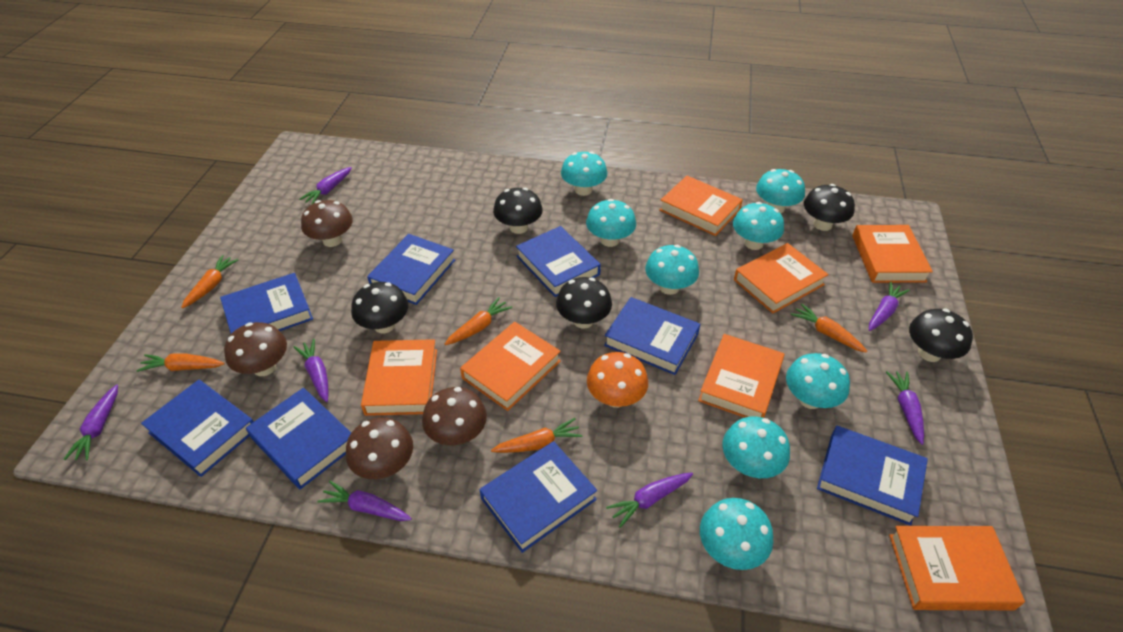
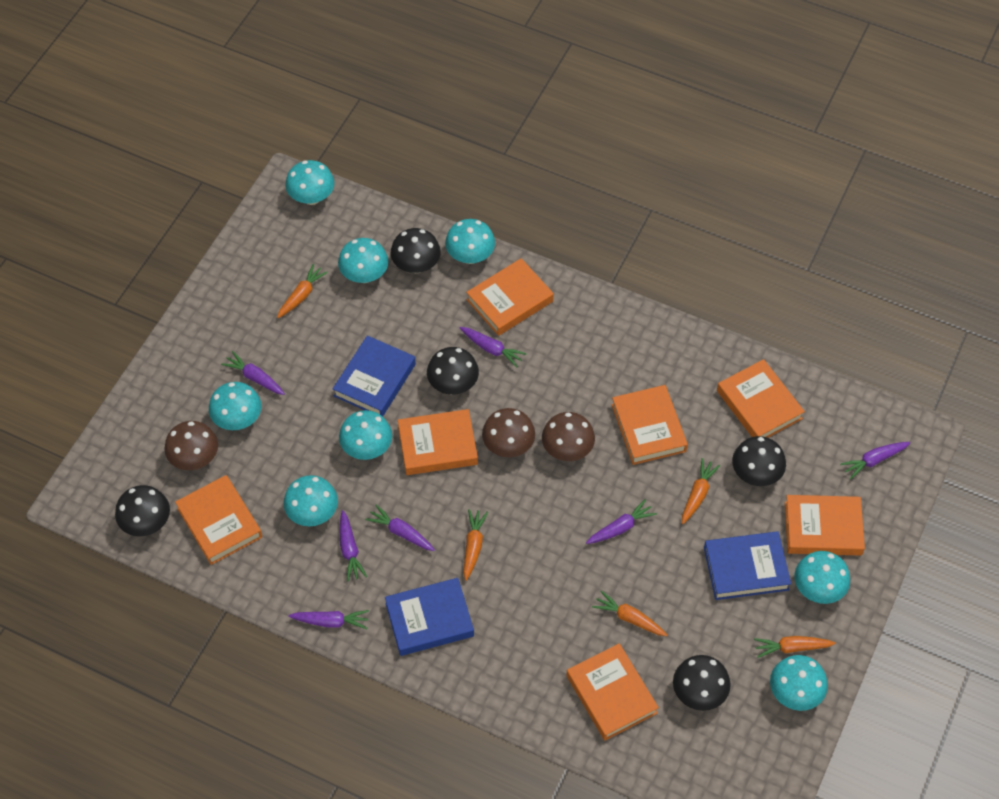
blue book: 8 -> 3
brown mushroom: 4 -> 3
orange mushroom: 1 -> 0

